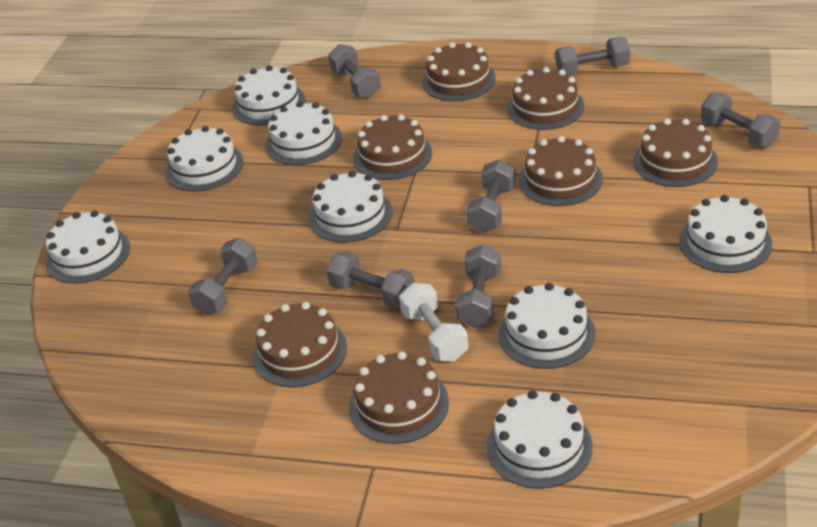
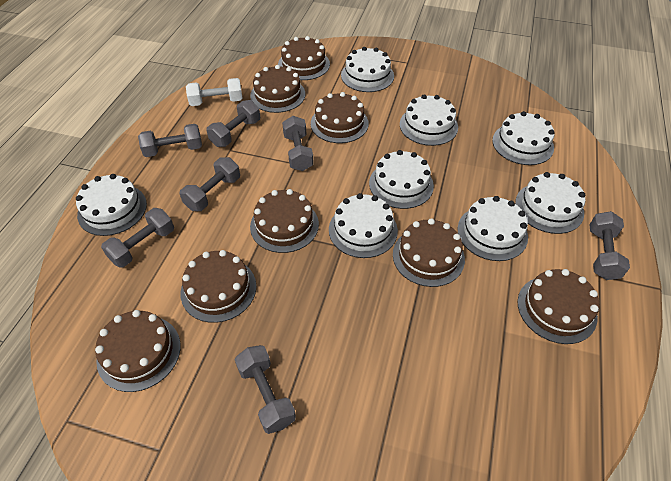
brown cake: 7 -> 8

